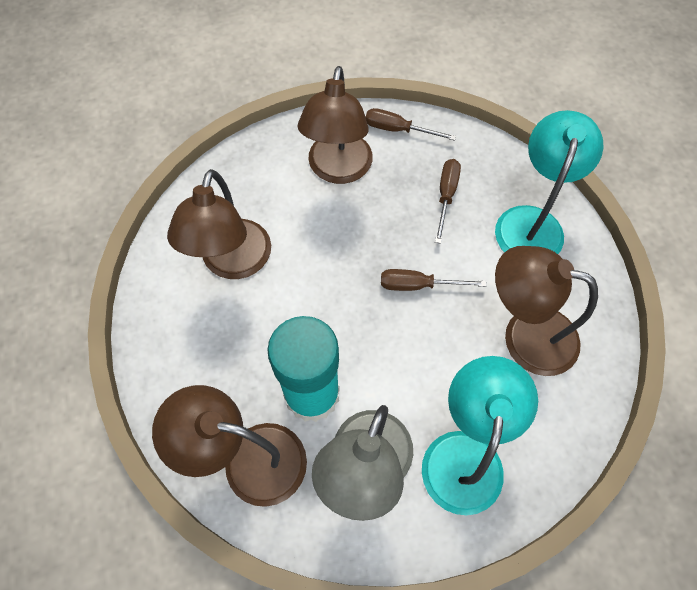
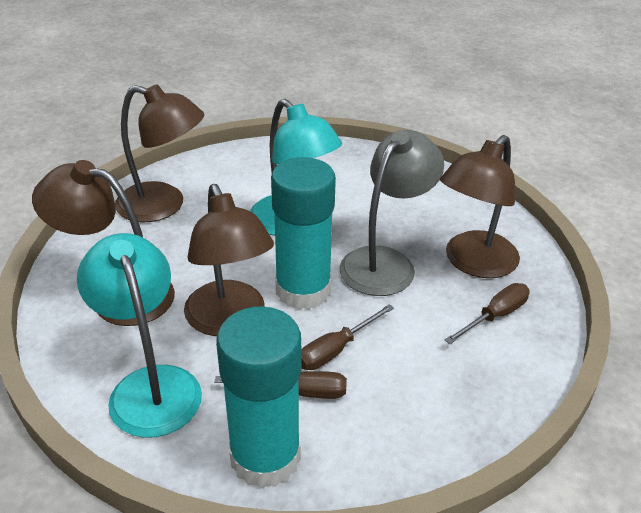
turquoise glue stick: 1 -> 2

